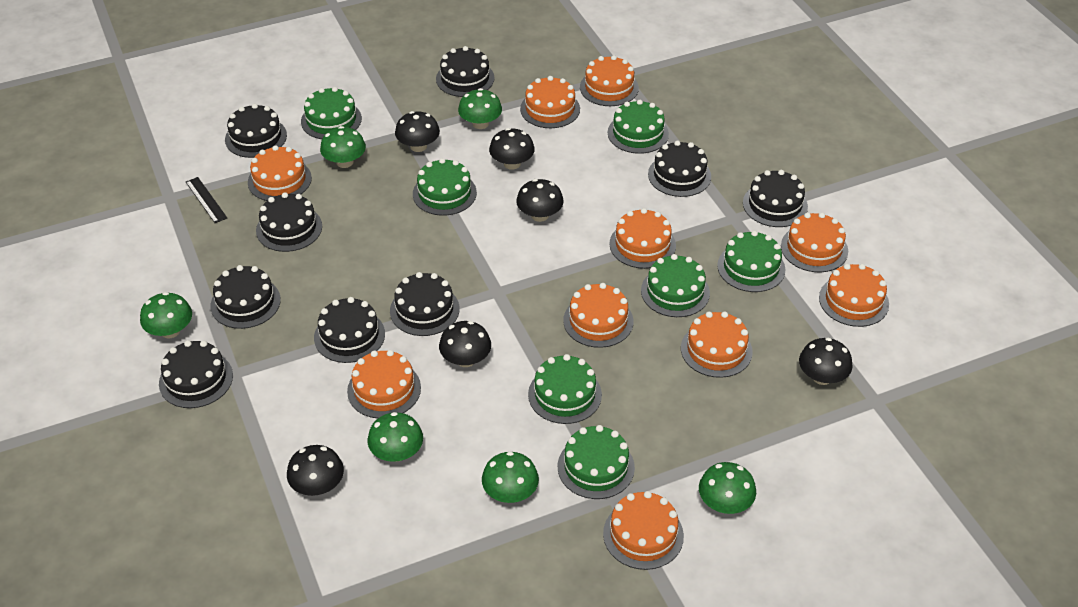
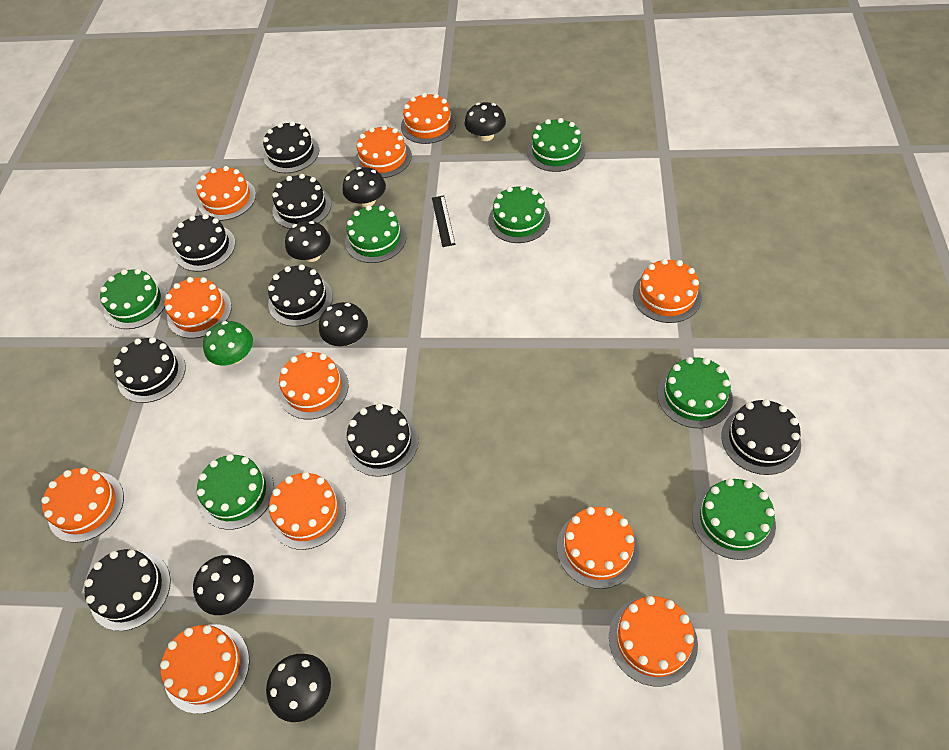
black cake: 9 -> 8
green mushroom: 6 -> 1
orange cake: 10 -> 11

